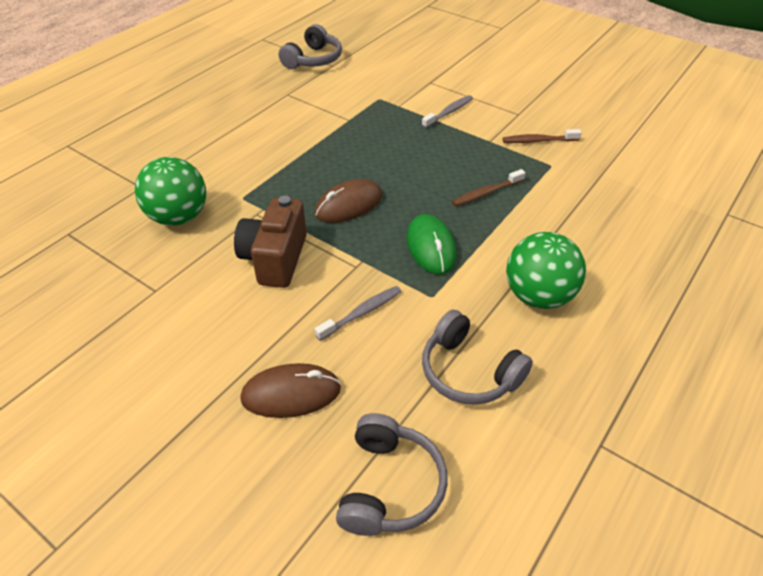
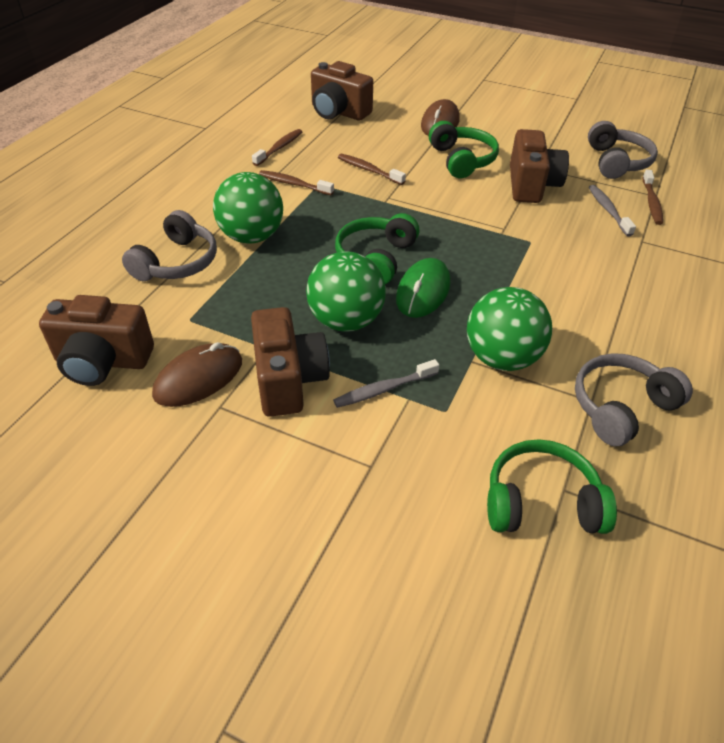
brown camera: 1 -> 4
brown toothbrush: 2 -> 4
green ball: 2 -> 3
green headphones: 0 -> 3

